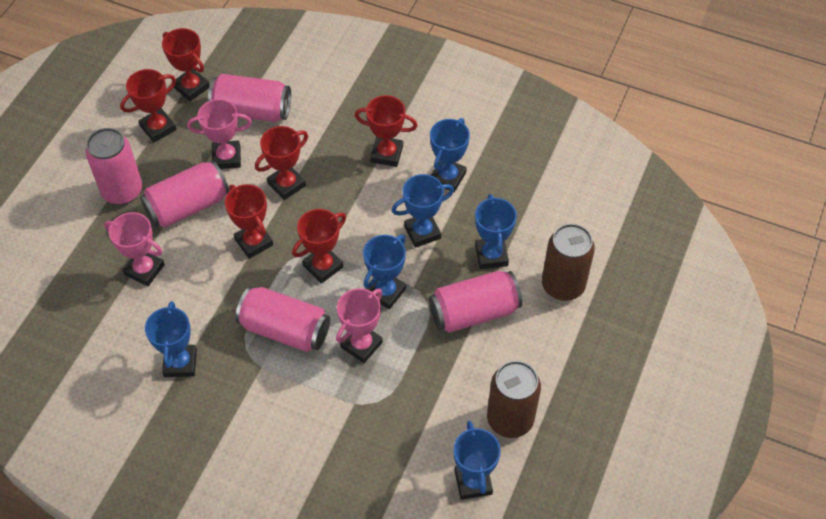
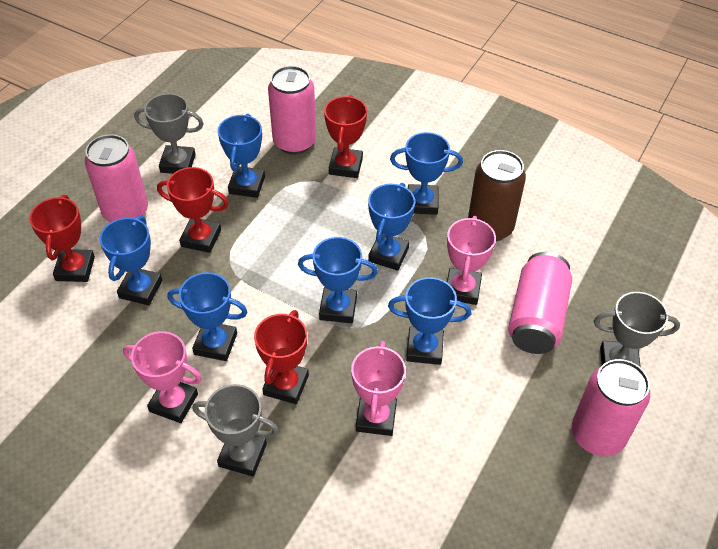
blue trophy: 6 -> 7
brown can: 2 -> 1
grey trophy: 0 -> 3
pink can: 5 -> 4
red trophy: 6 -> 4

